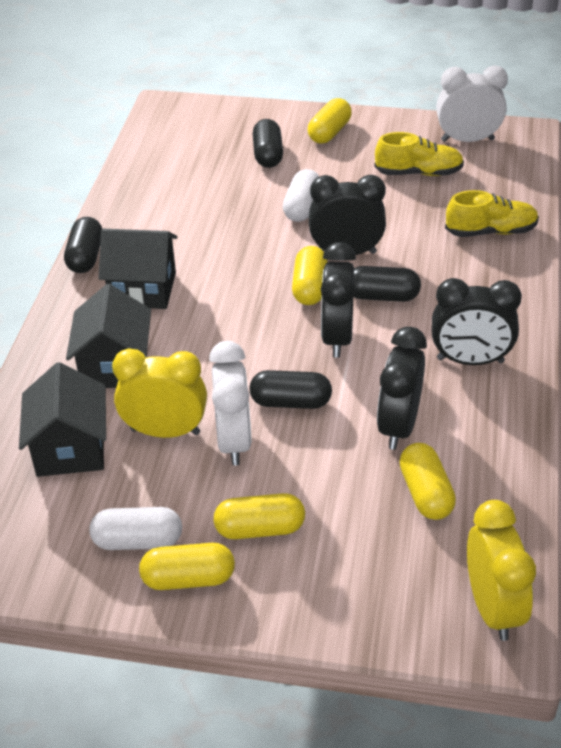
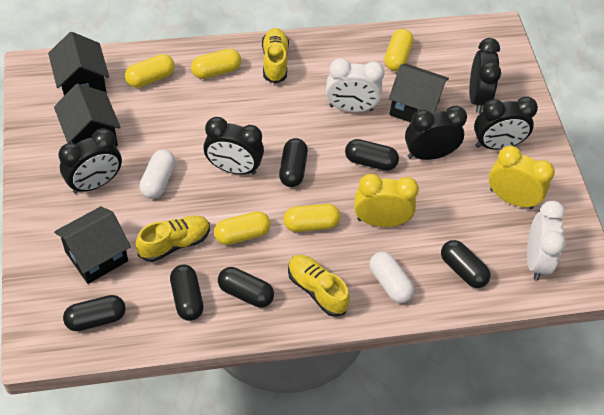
black capsule: 4 -> 6
black clock: 4 -> 5
black house: 3 -> 4
yellow shoe: 2 -> 3

